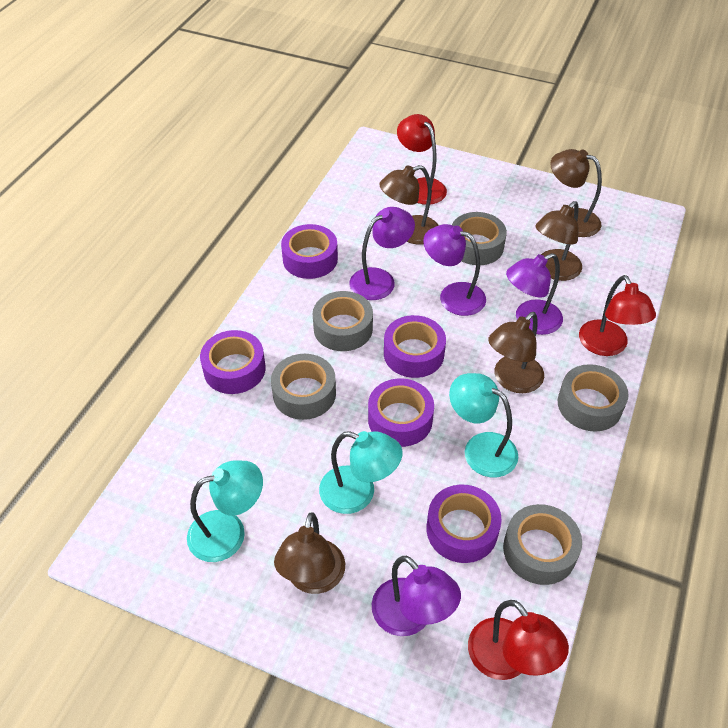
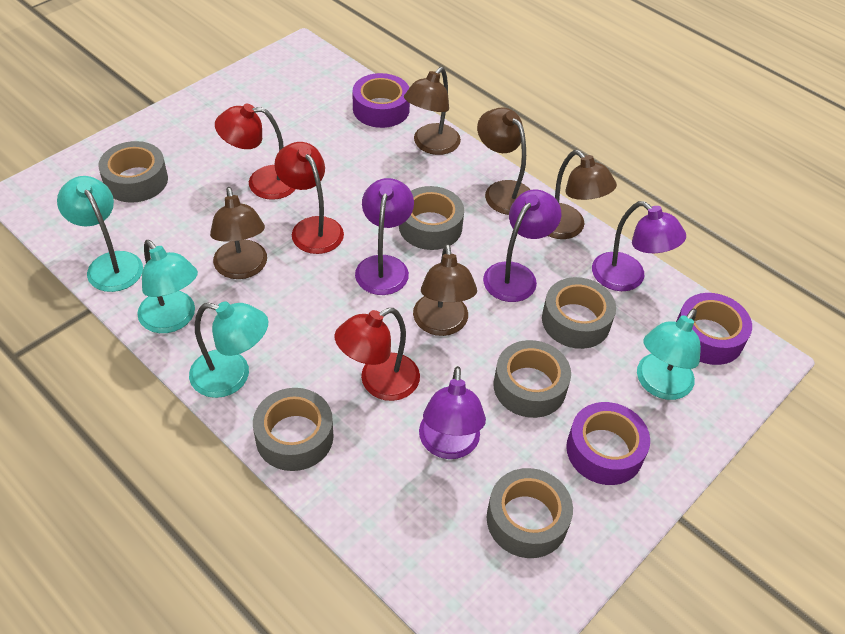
grey tape: 5 -> 6
purple tape: 5 -> 3
turquoise lamp: 3 -> 4

